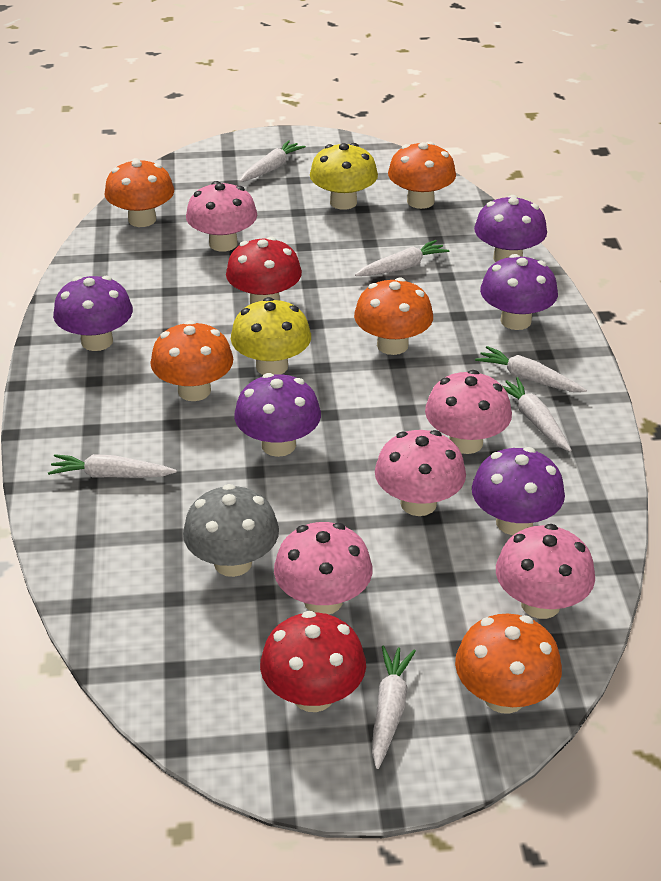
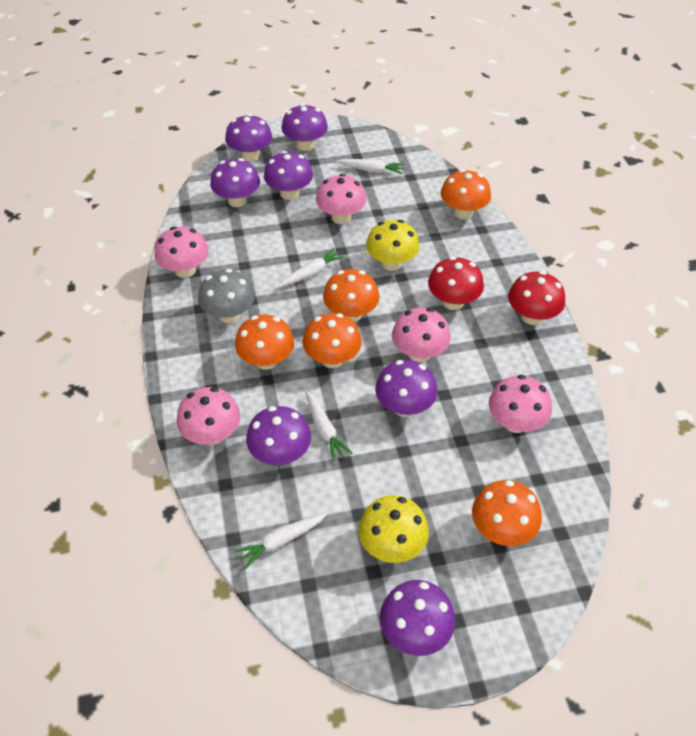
purple mushroom: 5 -> 7
white carrot: 6 -> 4

